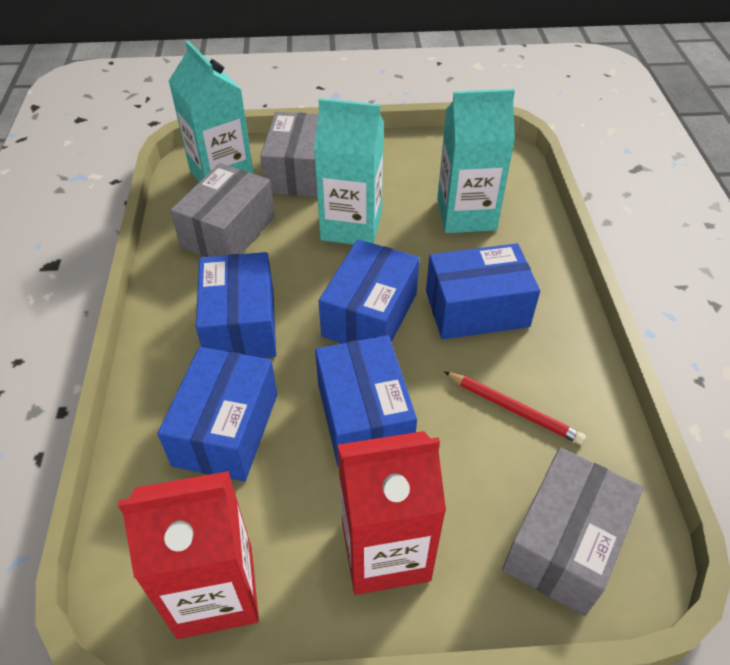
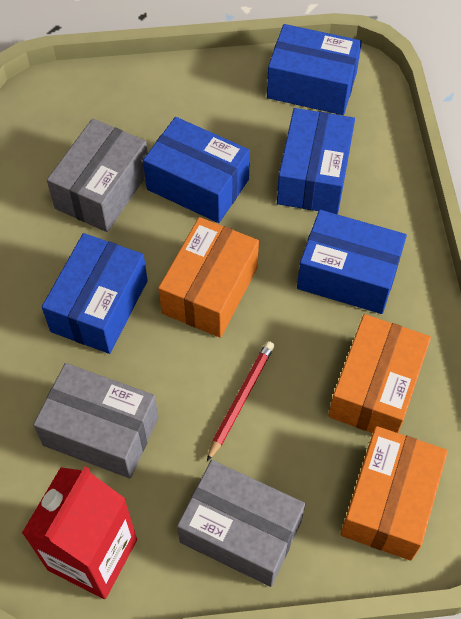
orange box: 0 -> 3
red carton: 2 -> 1
turquoise carton: 3 -> 0

